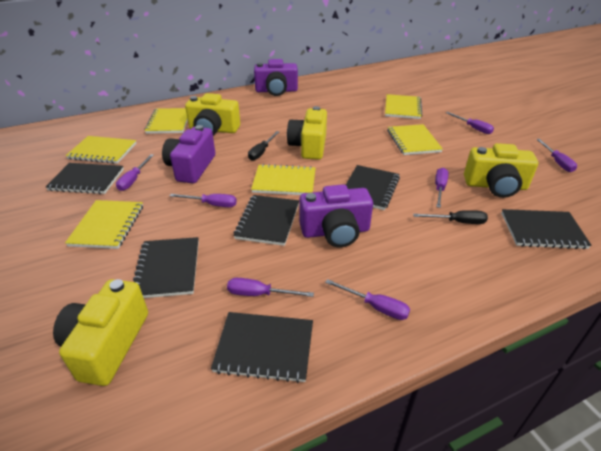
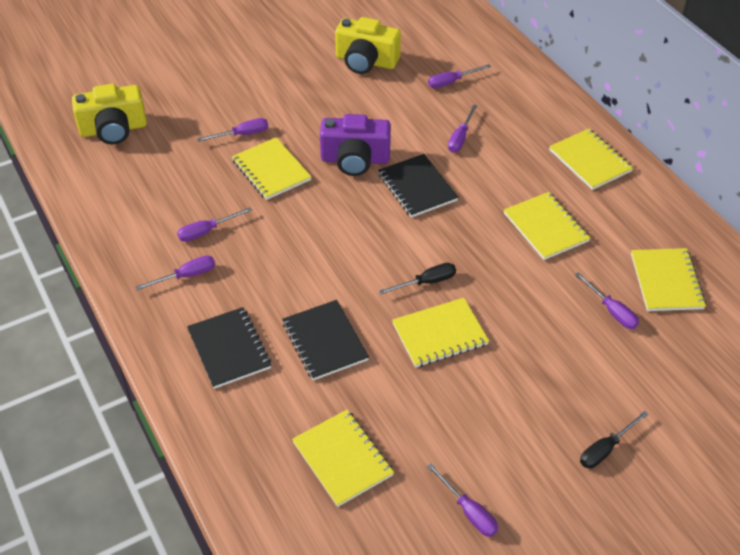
black notebook: 6 -> 3
purple camera: 3 -> 1
yellow camera: 4 -> 2

